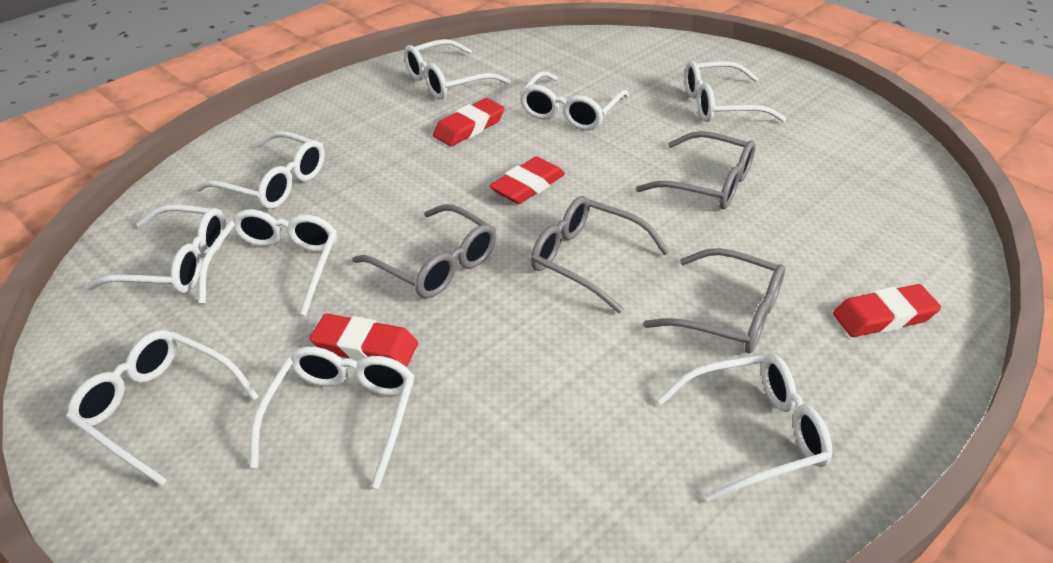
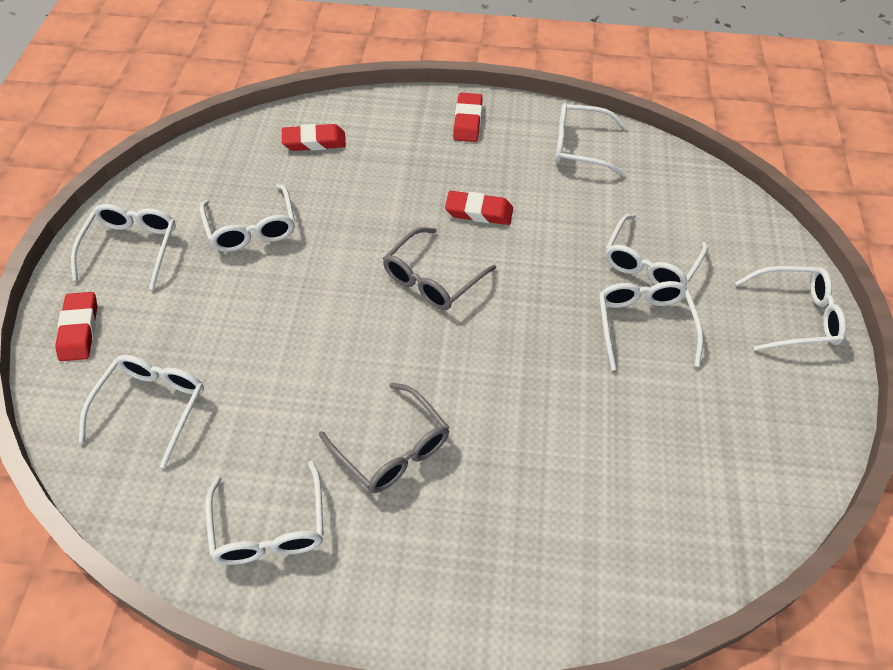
grey glasses: 4 -> 2
white glasses: 9 -> 8

